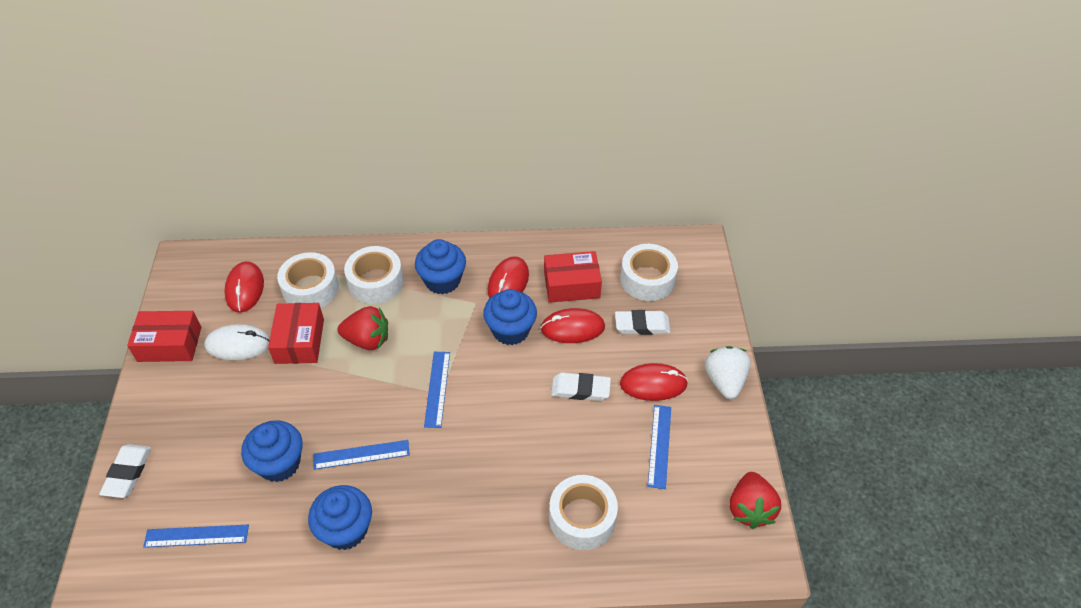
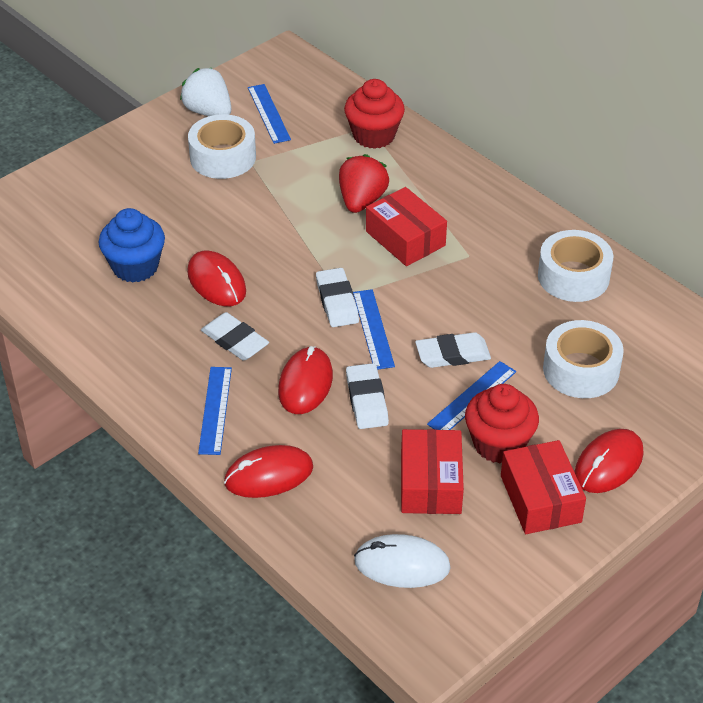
blue cupcake: 4 -> 1
red cupcake: 0 -> 2
red strawberry: 2 -> 1
white eraser: 3 -> 4
white tape: 4 -> 3

